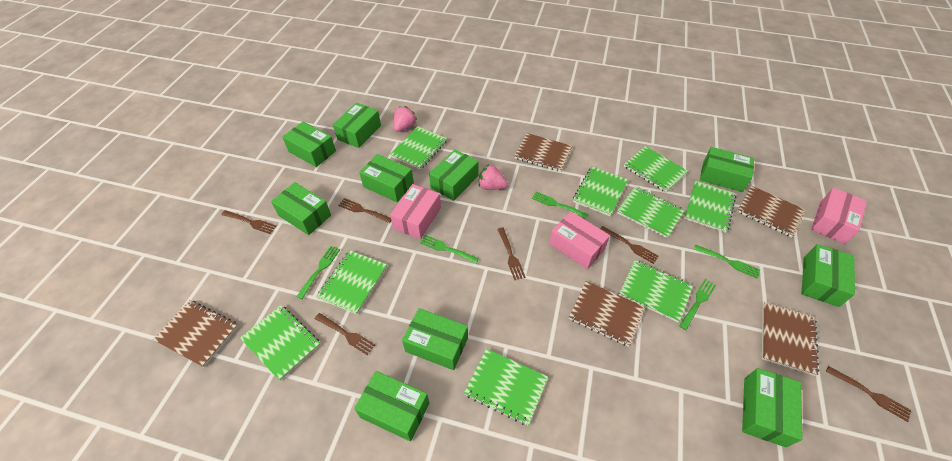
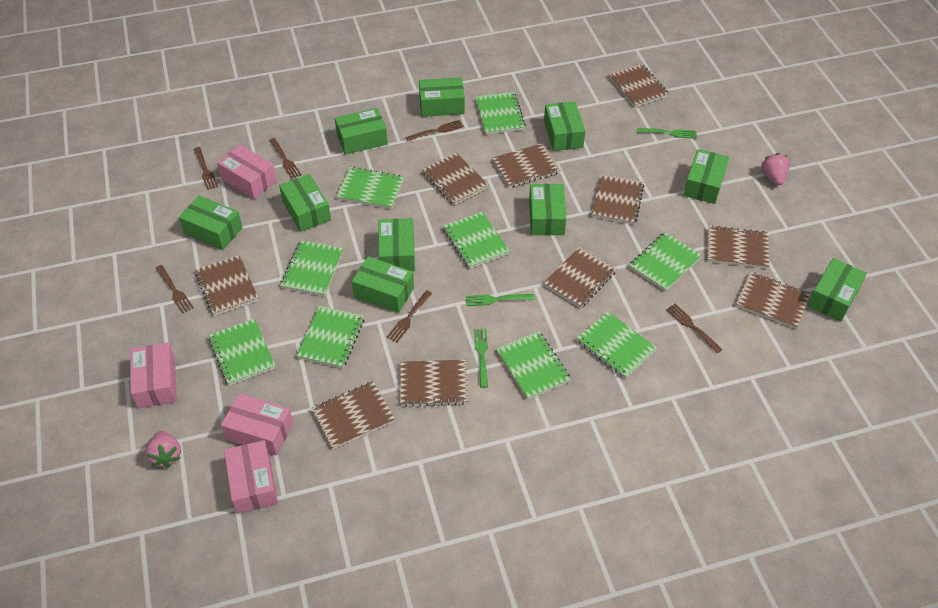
brown notebook: 5 -> 10
green fork: 5 -> 3
pink box: 3 -> 4

